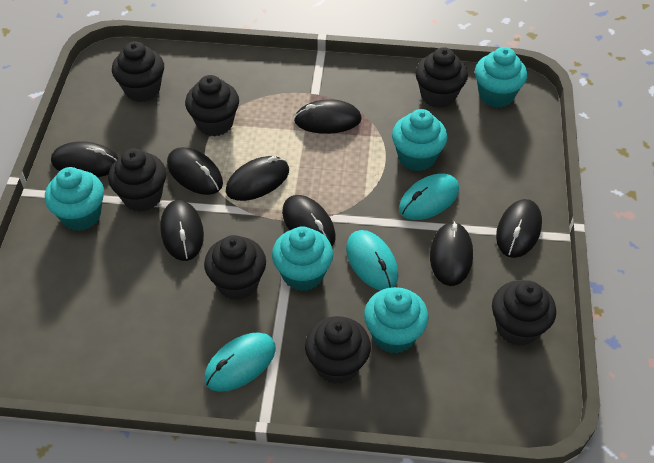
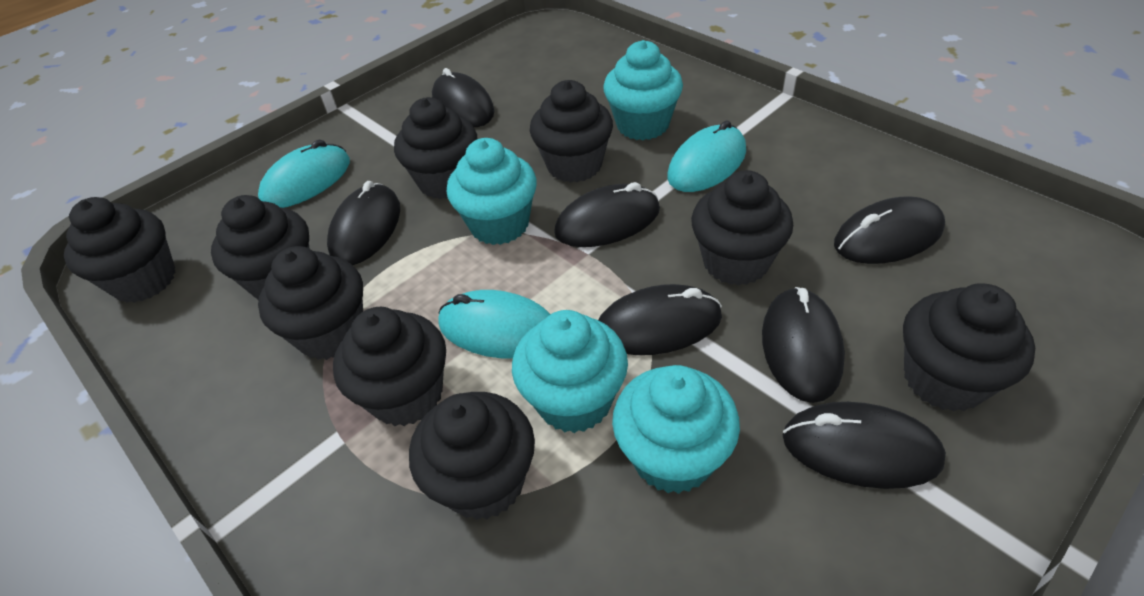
black cupcake: 7 -> 9
black mouse: 8 -> 7
turquoise cupcake: 5 -> 4

